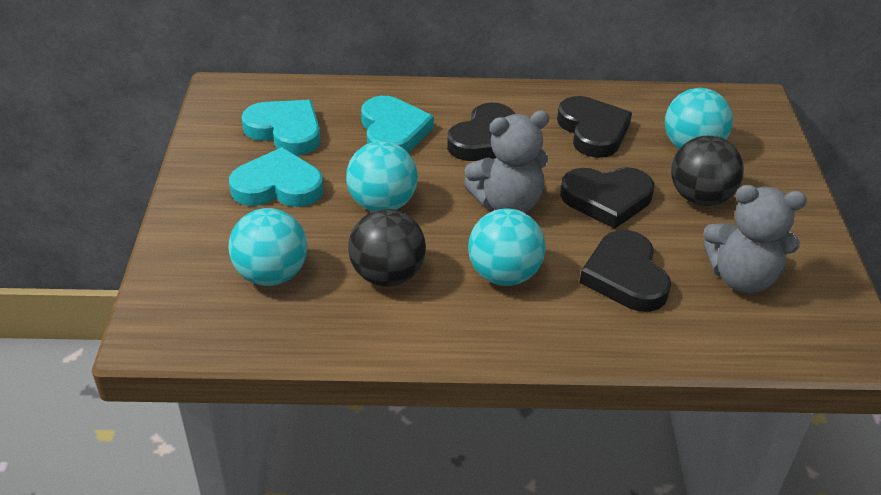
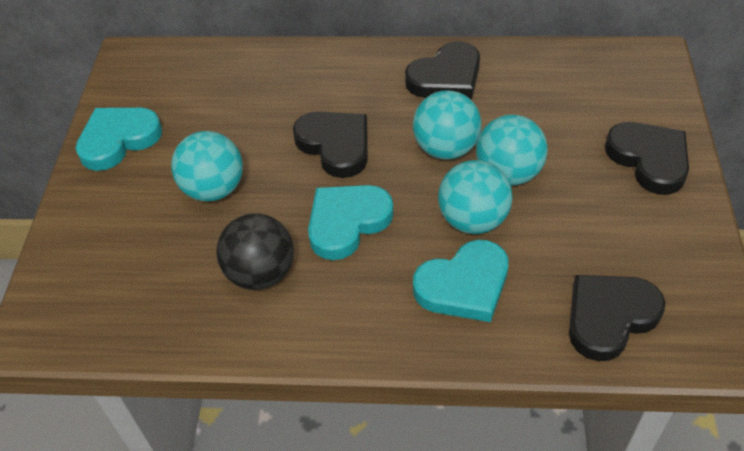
black ball: 2 -> 1
grey teddy bear: 2 -> 0

